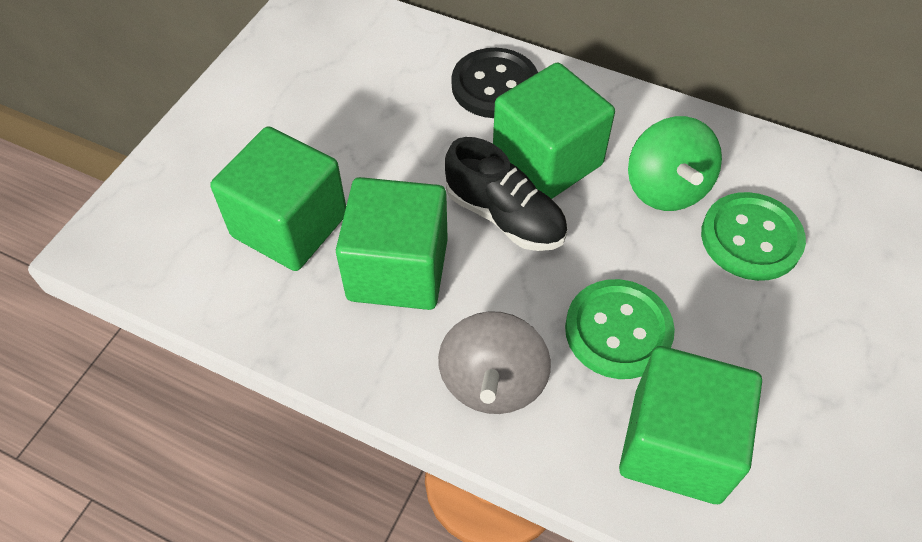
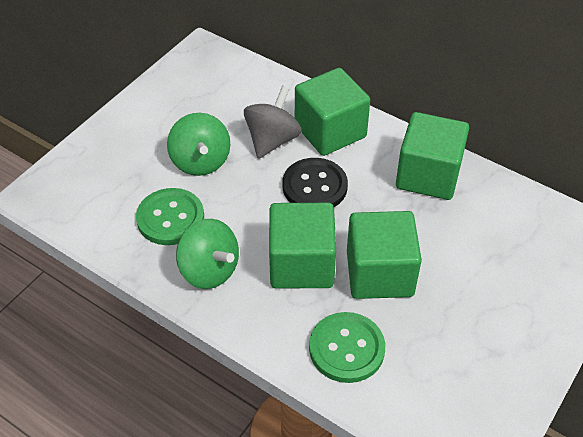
black shoe: 1 -> 0
green spinning top: 1 -> 2

